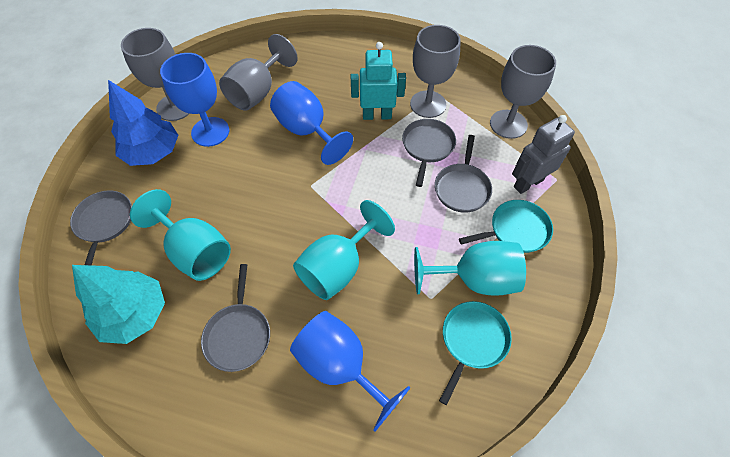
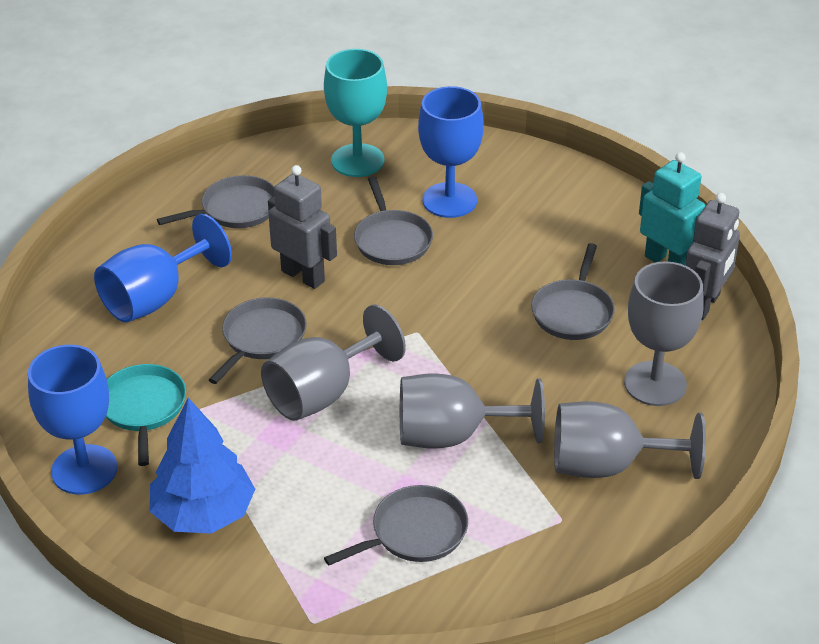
grey pan: 4 -> 5
grey robot: 1 -> 2
turquoise goblet: 3 -> 1
turquoise pan: 2 -> 1
turquoise tree: 1 -> 0

